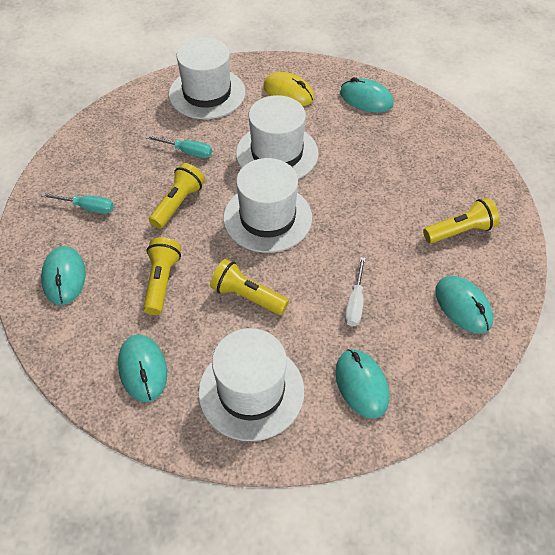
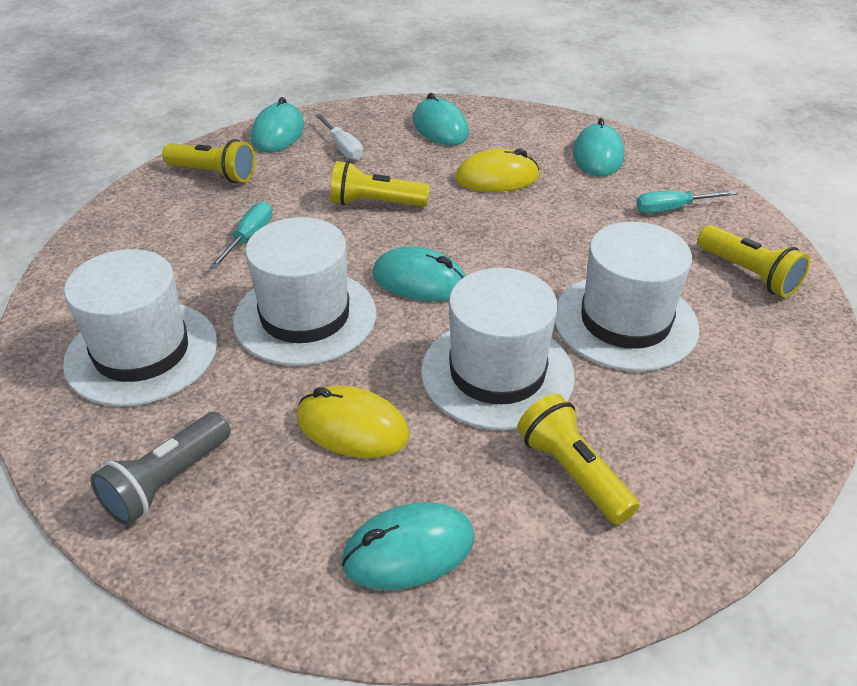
grey flashlight: 0 -> 1
yellow mouse: 1 -> 2

